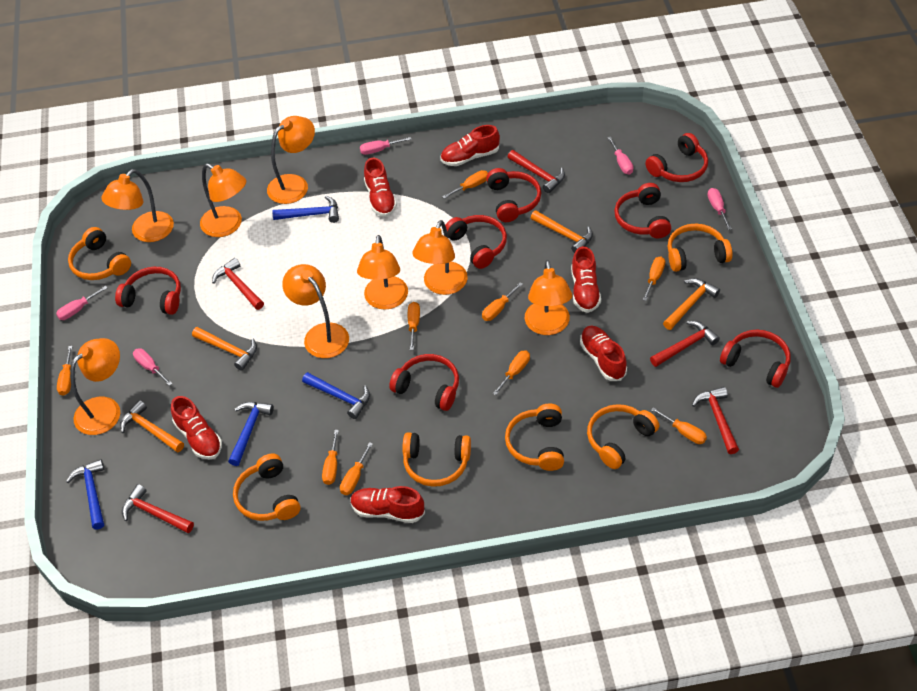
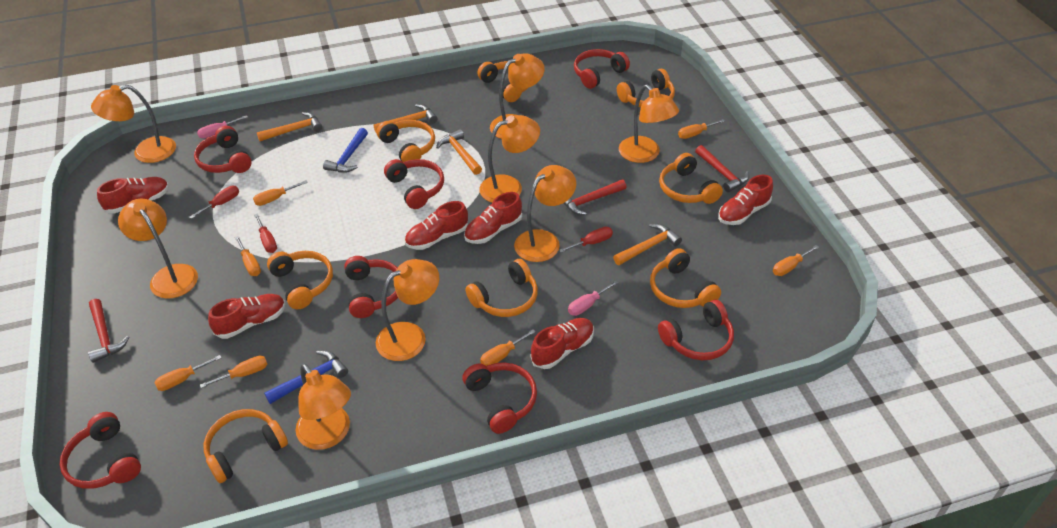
blue hammer: 4 -> 2
orange headphones: 6 -> 8
orange screwdriver: 9 -> 7
pink screwdriver: 5 -> 2
red hammer: 5 -> 3
red screwdriver: 0 -> 3

